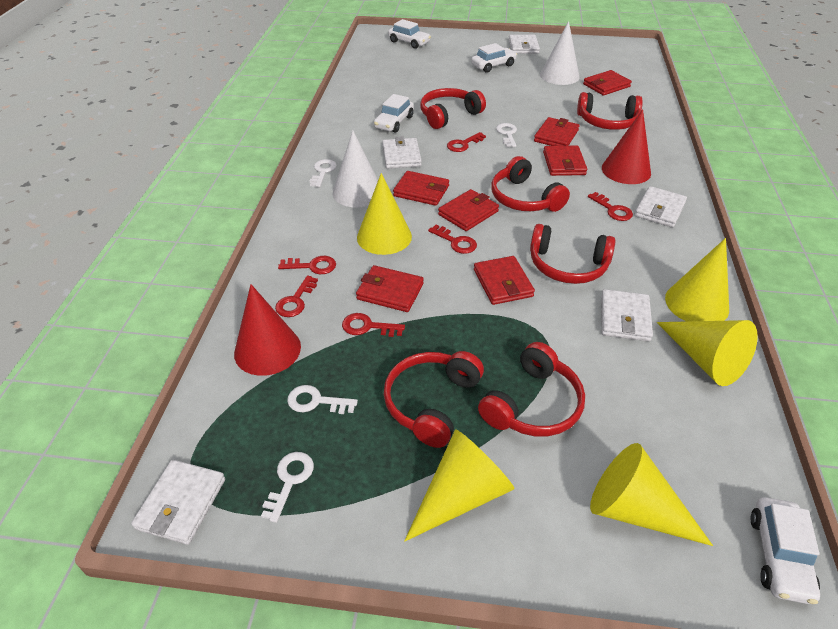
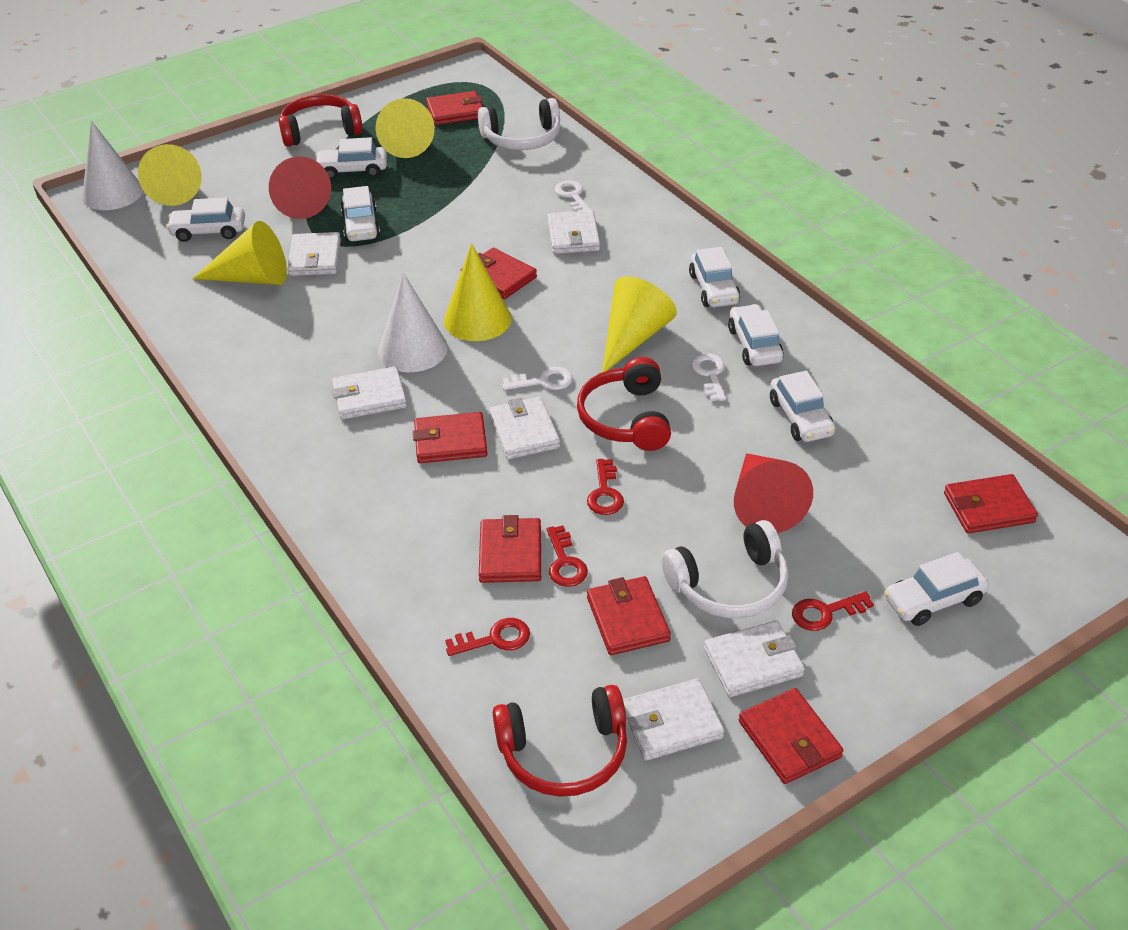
red headphones: 6 -> 3
red key: 6 -> 4
white car: 4 -> 7
white headphones: 0 -> 2
white key: 4 -> 3
white wallet: 5 -> 6

